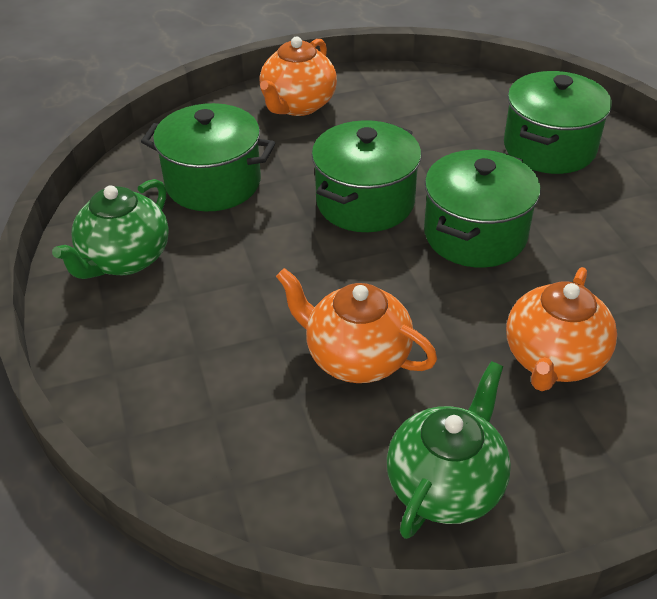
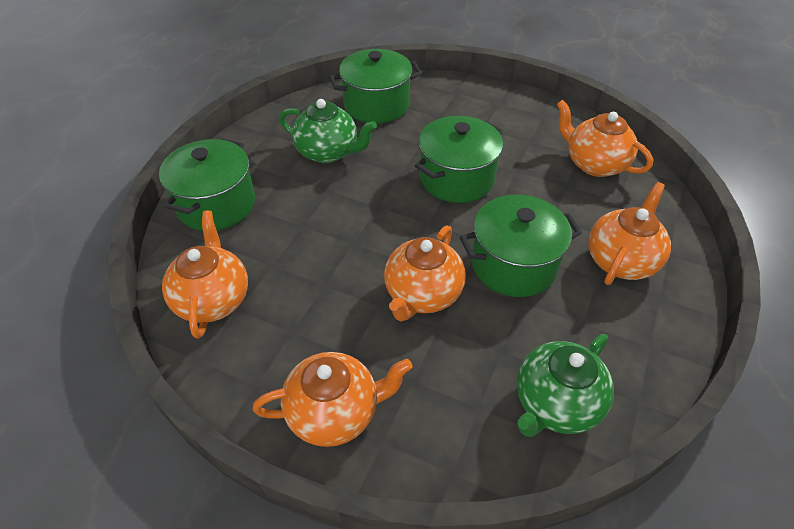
orange teapot: 3 -> 5

